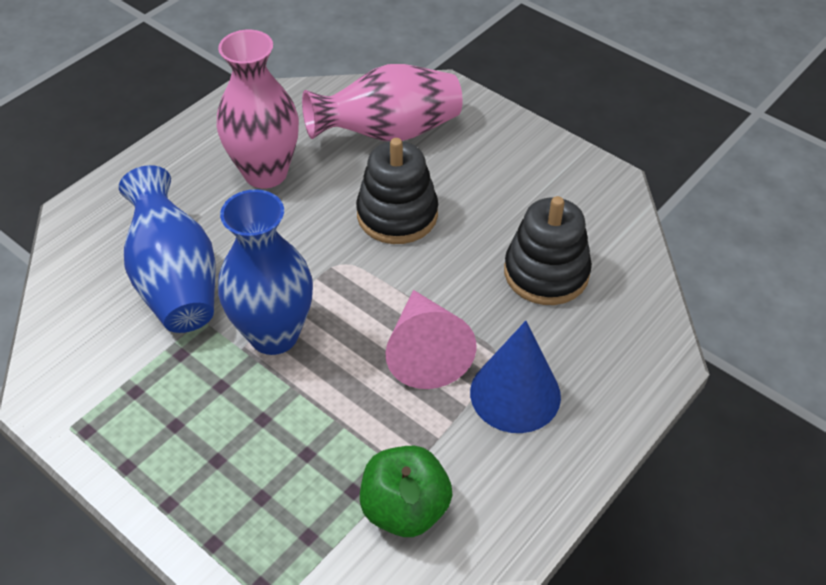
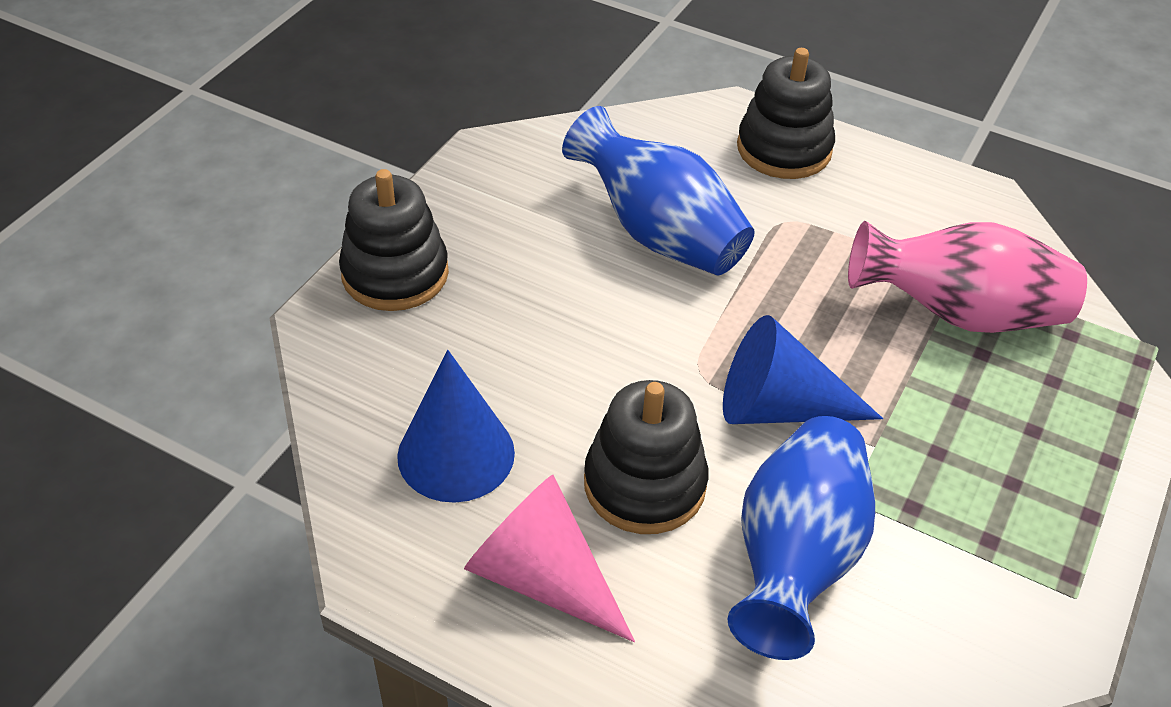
black stacking toy: 2 -> 3
blue cone: 1 -> 2
green apple: 1 -> 0
pink vase: 2 -> 1

